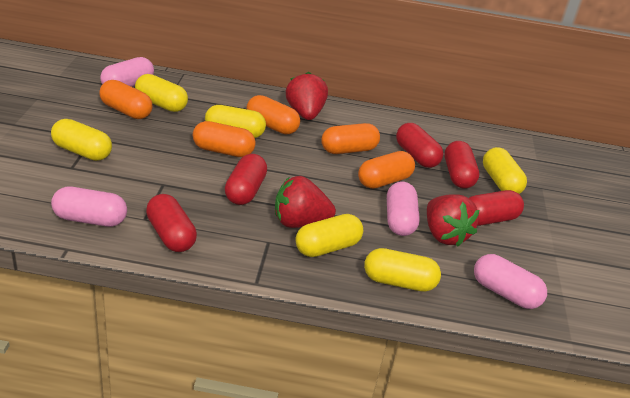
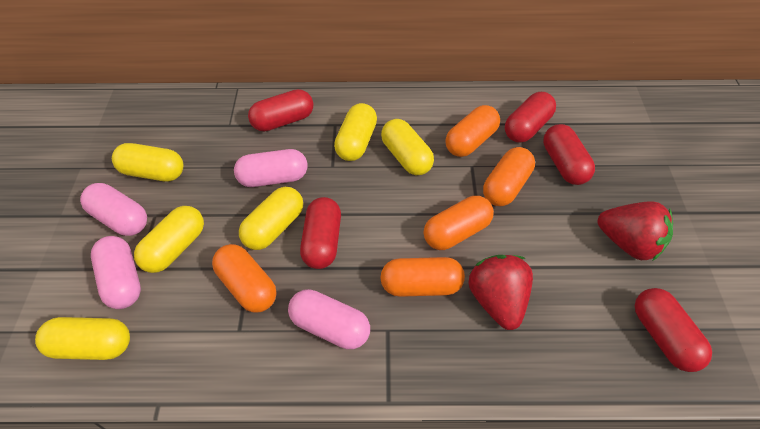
red strawberry: 3 -> 2

